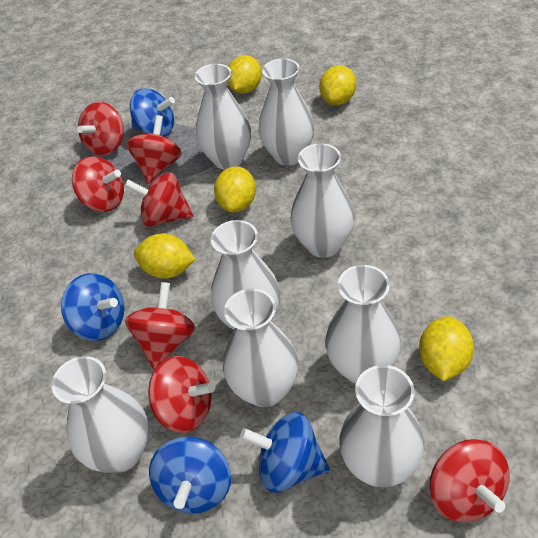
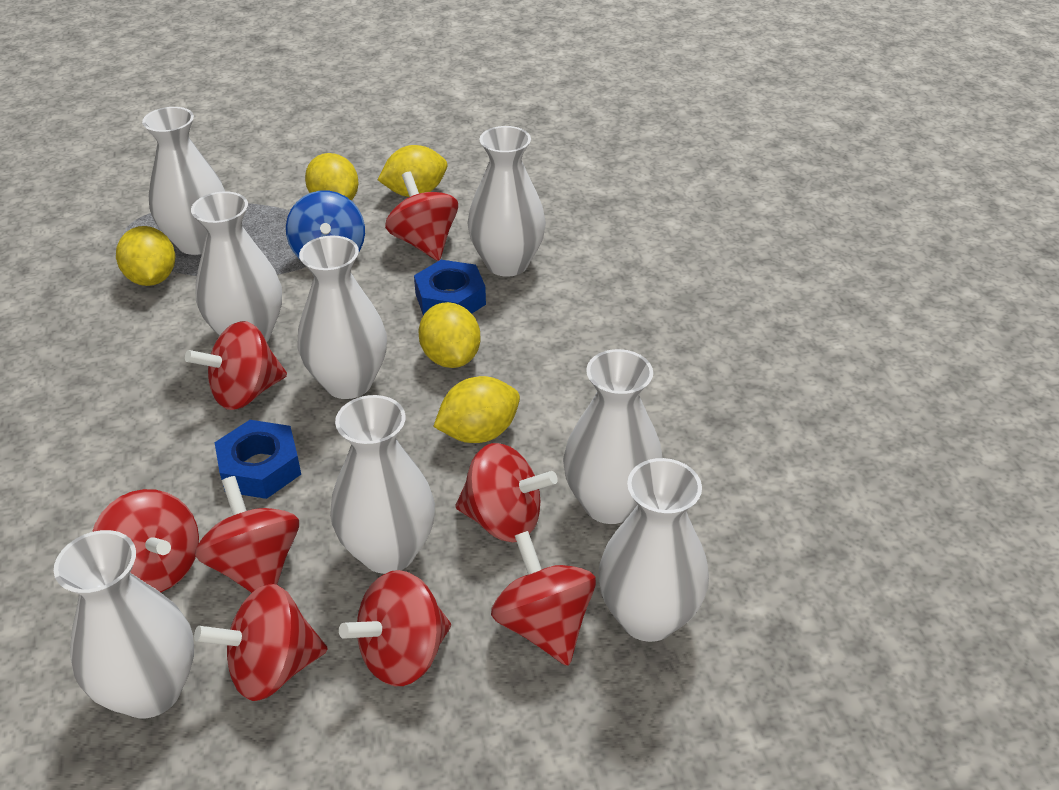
blue nut: 0 -> 2
blue spinning top: 4 -> 1
red spinning top: 7 -> 8

